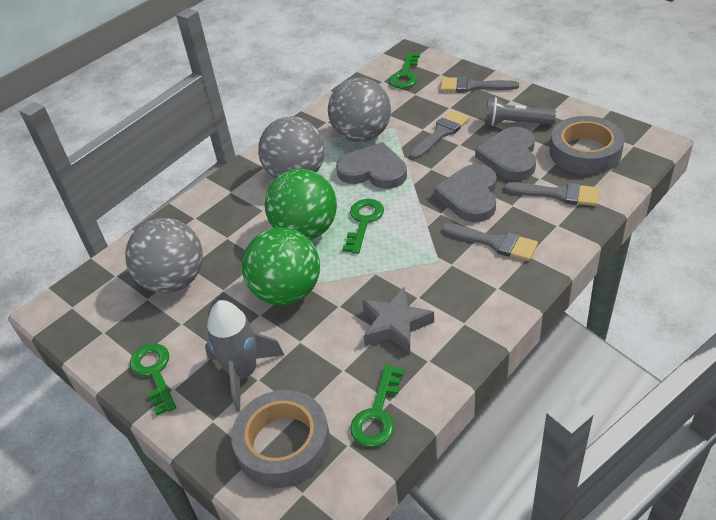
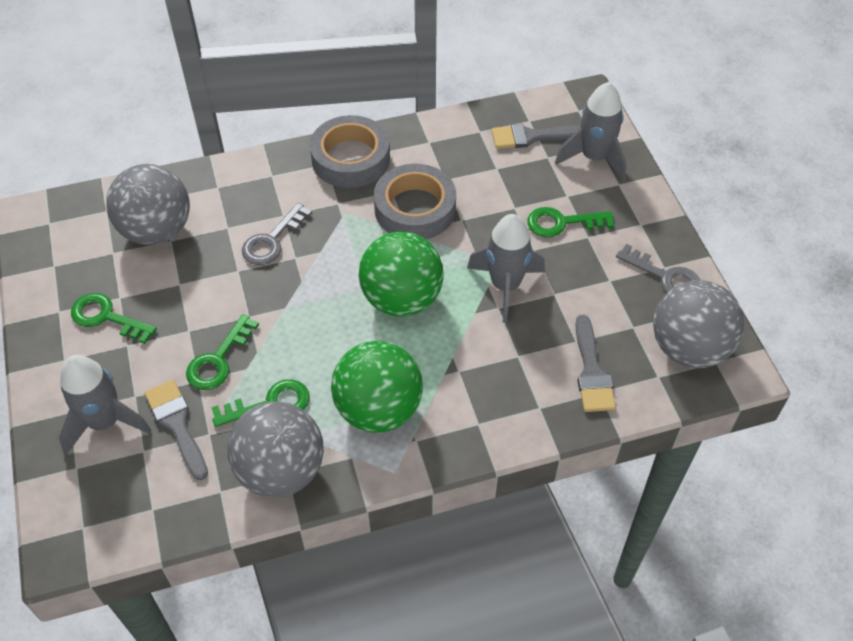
grey brush: 4 -> 3
grey flashlight: 1 -> 0
grey heart: 3 -> 0
grey key: 0 -> 2
grey rocket: 1 -> 3
grey star: 1 -> 0

